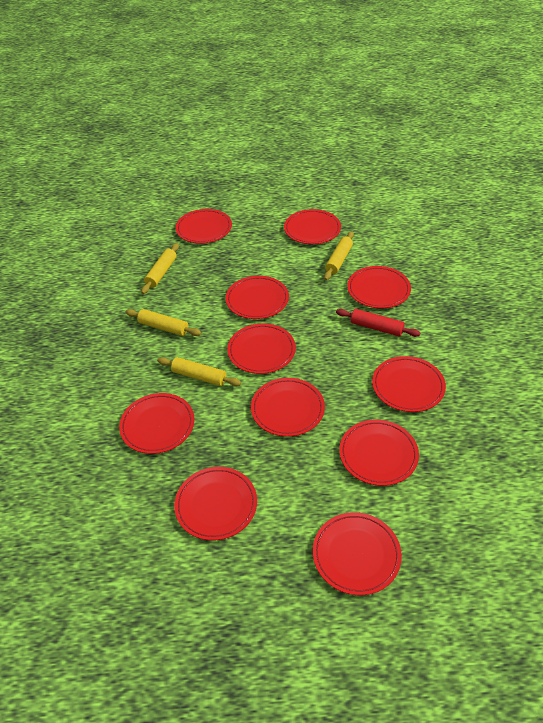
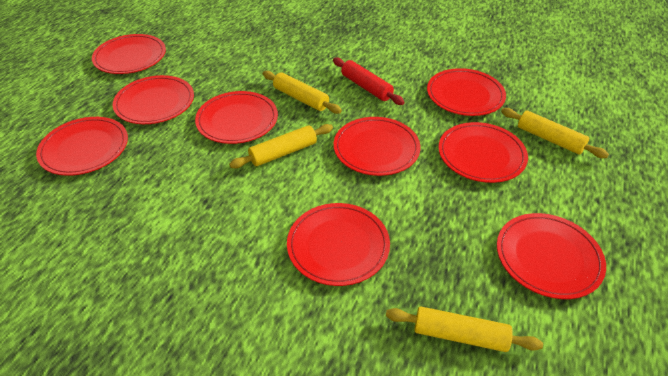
red plate: 11 -> 9

